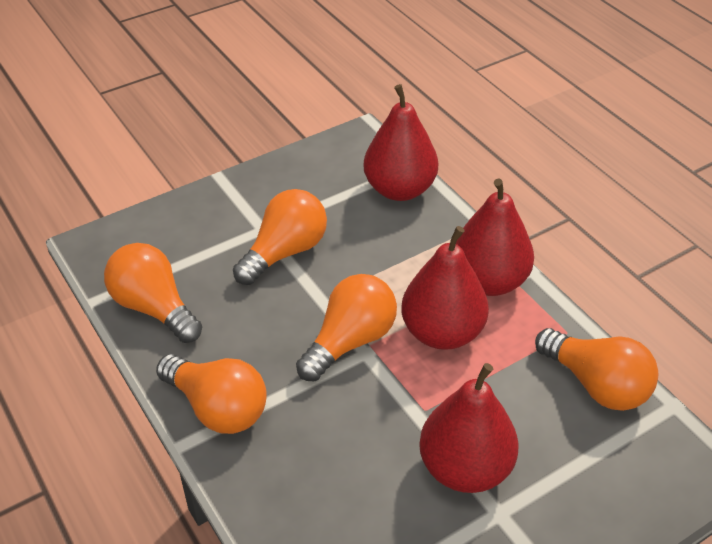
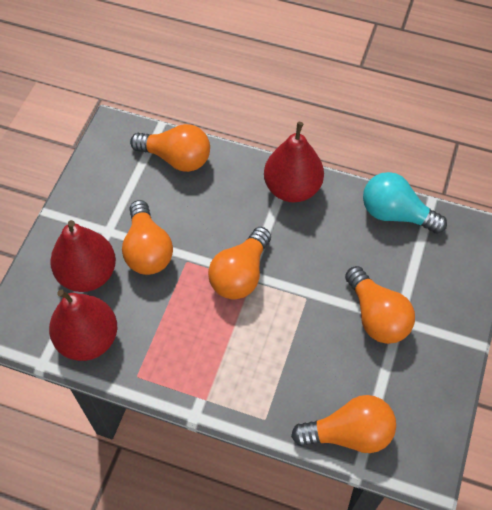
red pear: 4 -> 3
turquoise light bulb: 0 -> 1

